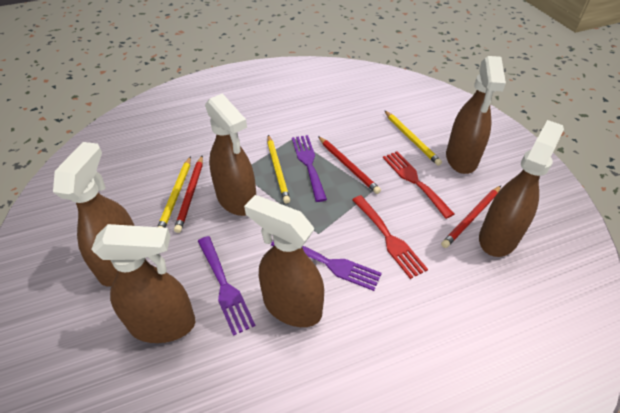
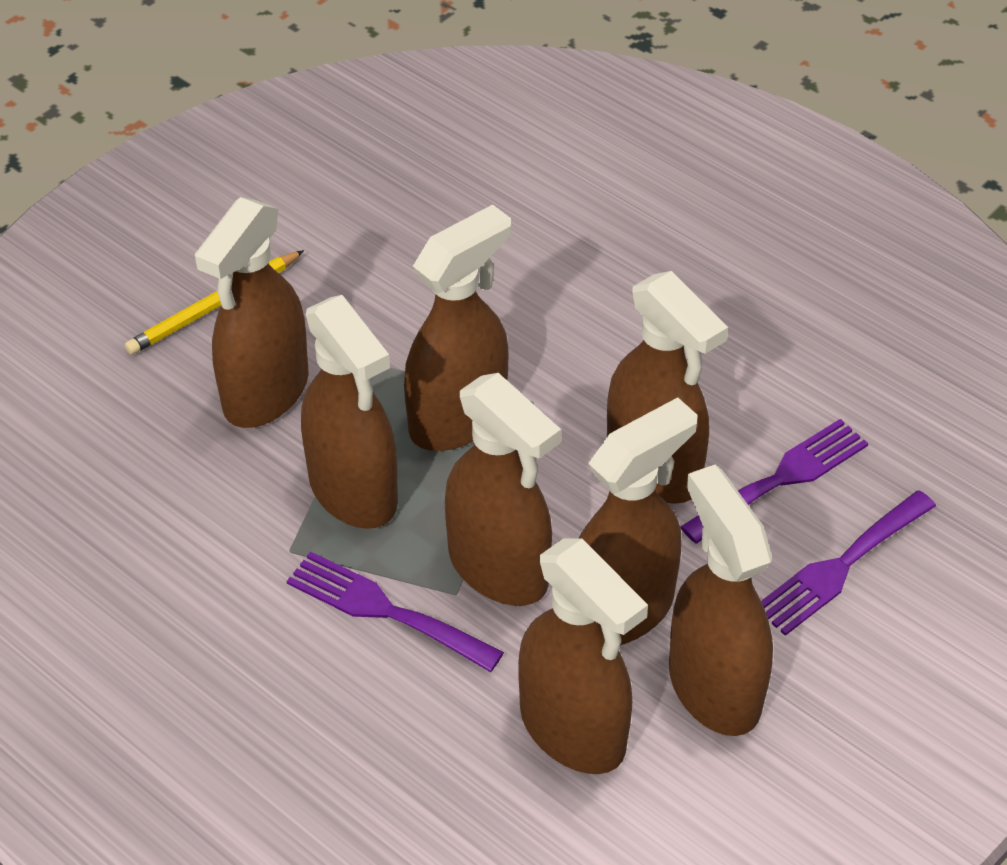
brown spray bottle: 6 -> 8
red fork: 2 -> 0
red pencil: 3 -> 0
yellow pencil: 3 -> 1

